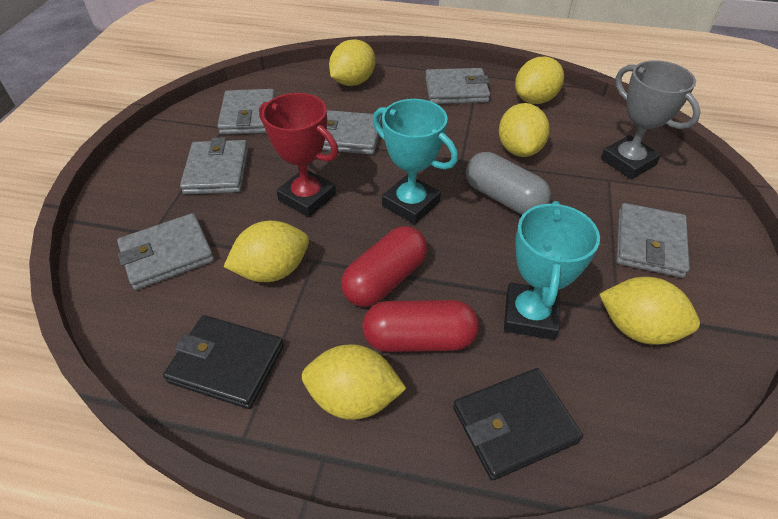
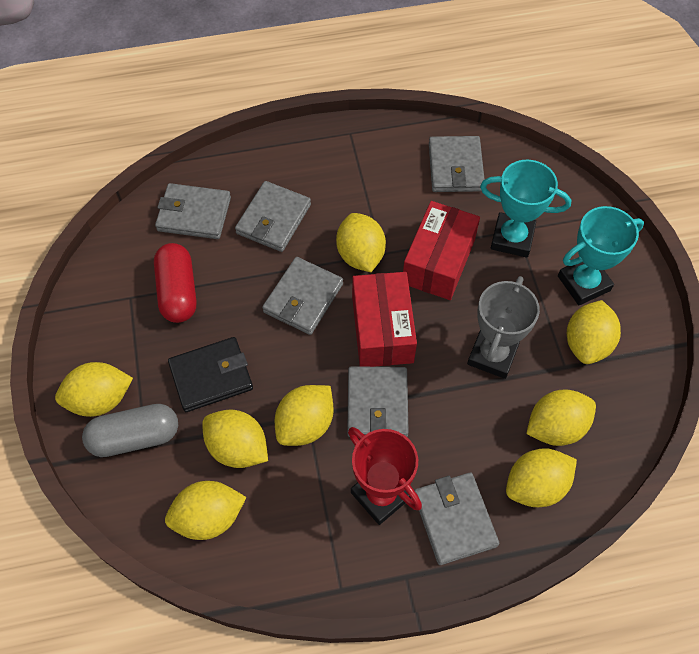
black wallet: 2 -> 1
red box: 0 -> 2
red capsule: 2 -> 1
yellow lemon: 6 -> 8

